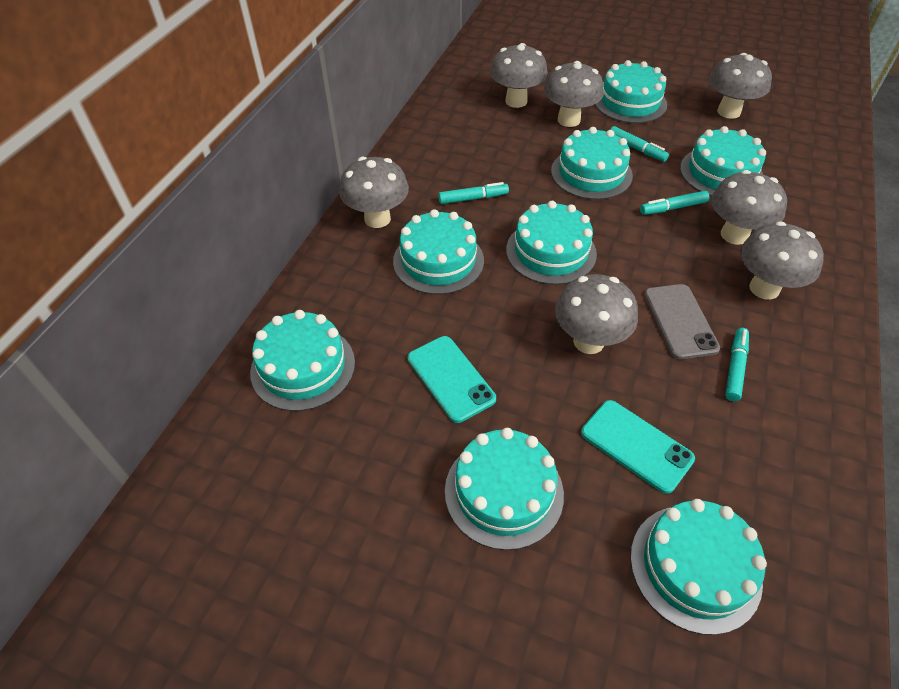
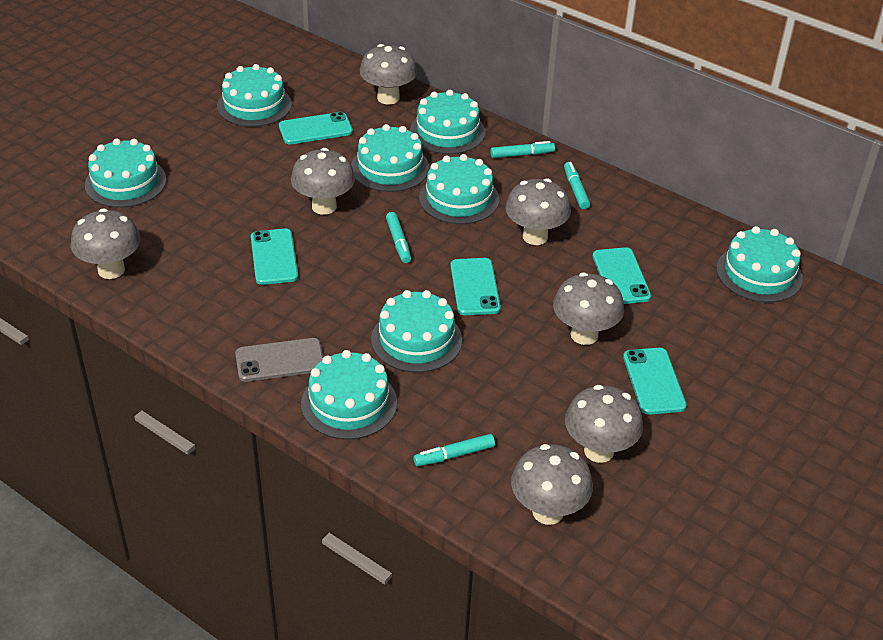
turquoise phone: 2 -> 5

